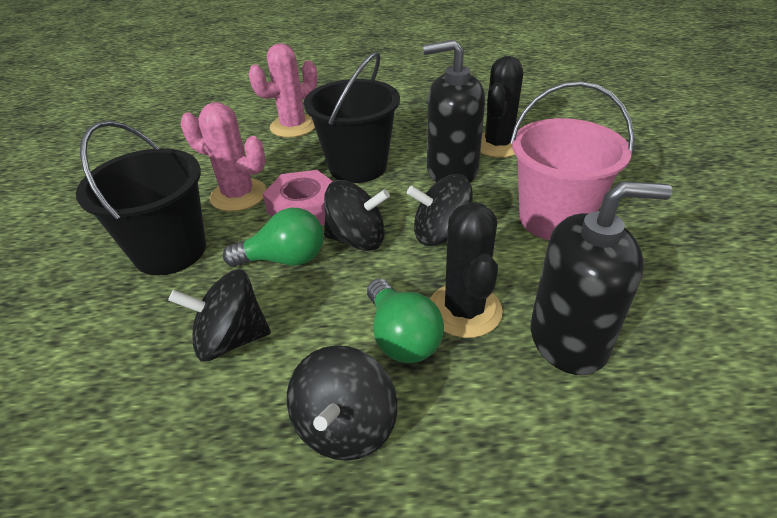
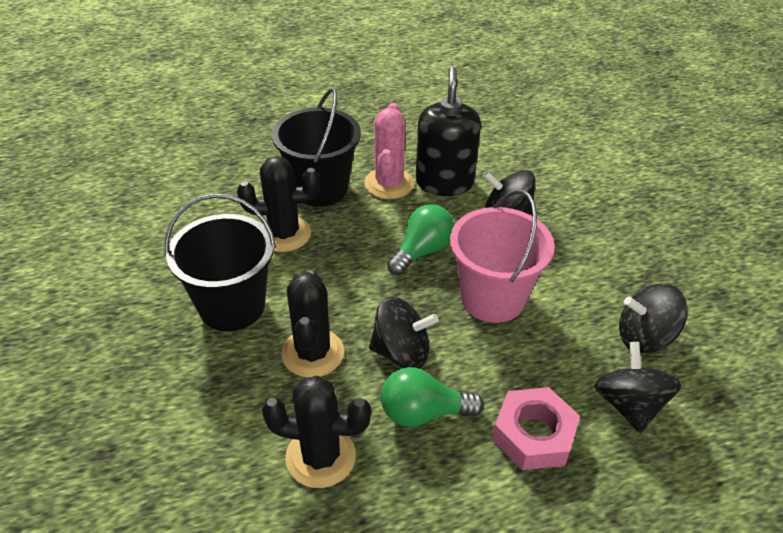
black cactus: 2 -> 3
black soap dispenser: 2 -> 1
pink cactus: 2 -> 1

